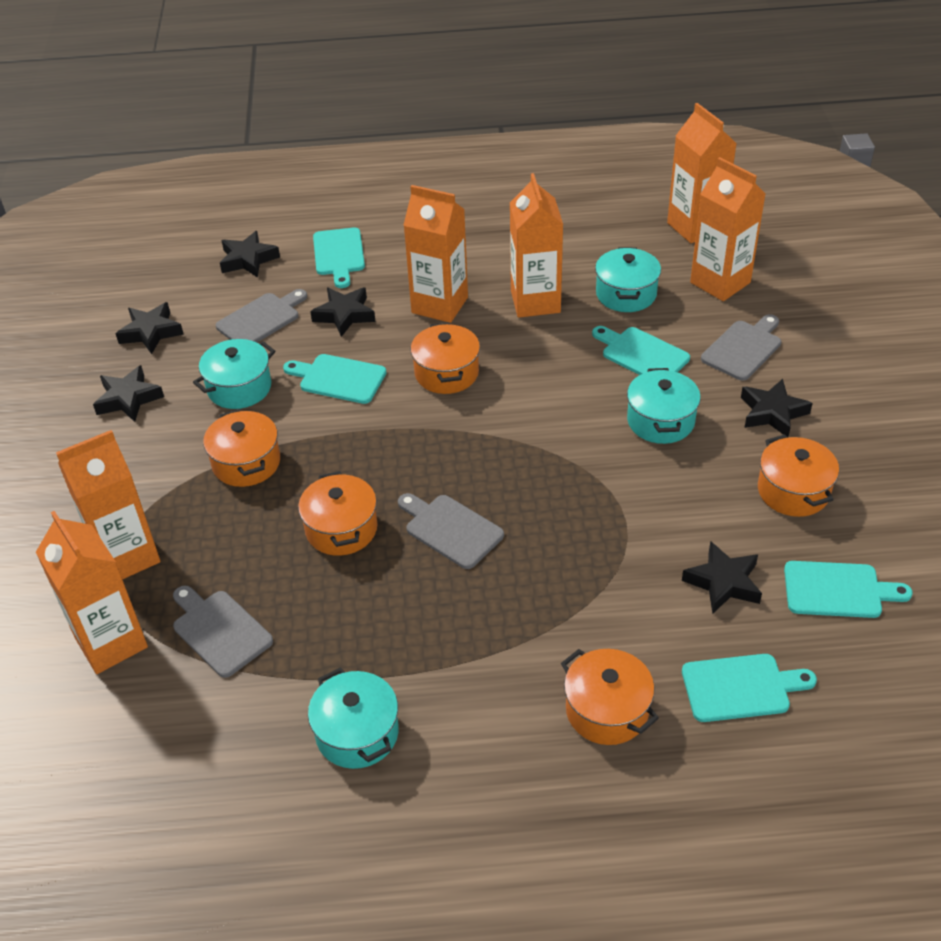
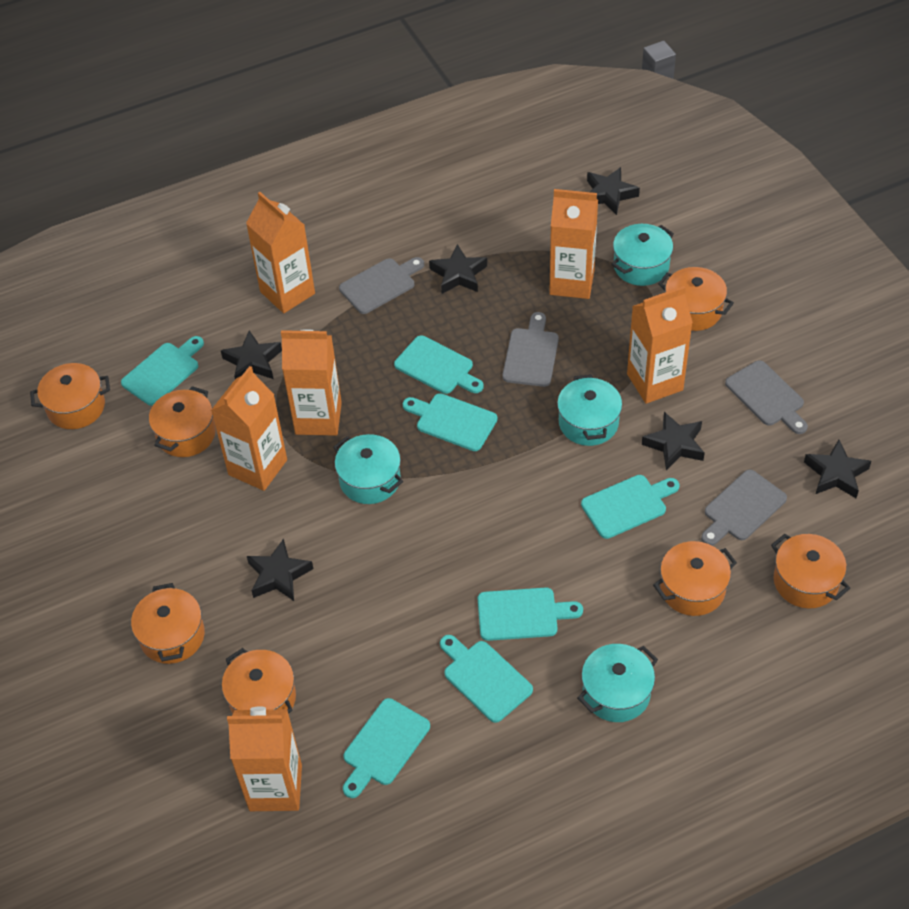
orange pot: 5 -> 7
turquoise cutting board: 5 -> 7

